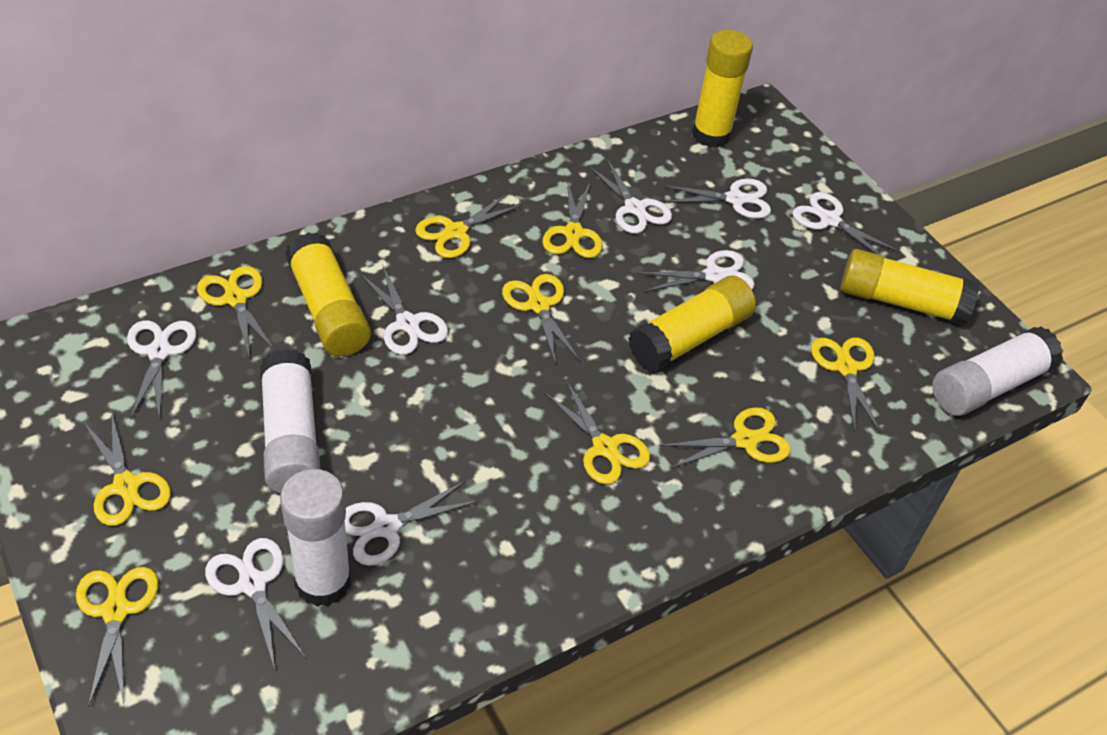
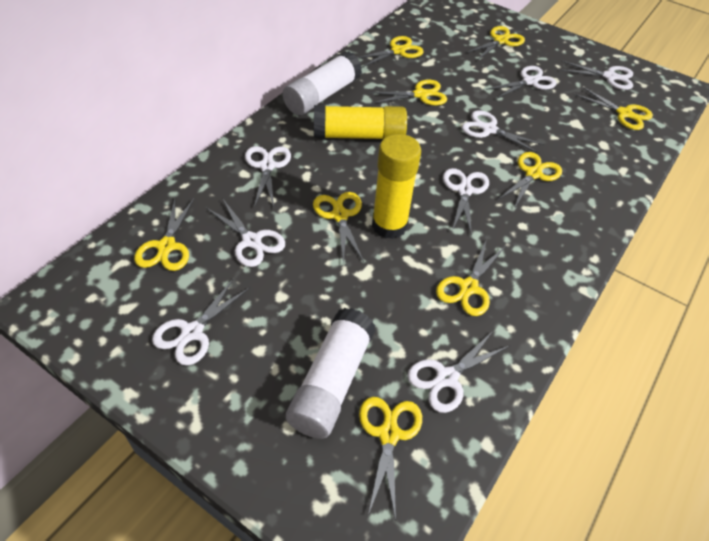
white glue stick: 3 -> 2
yellow glue stick: 4 -> 2

